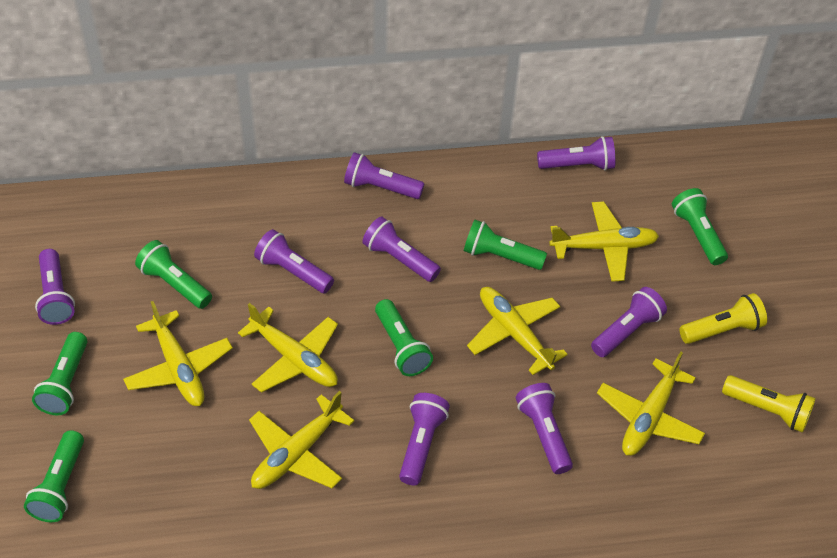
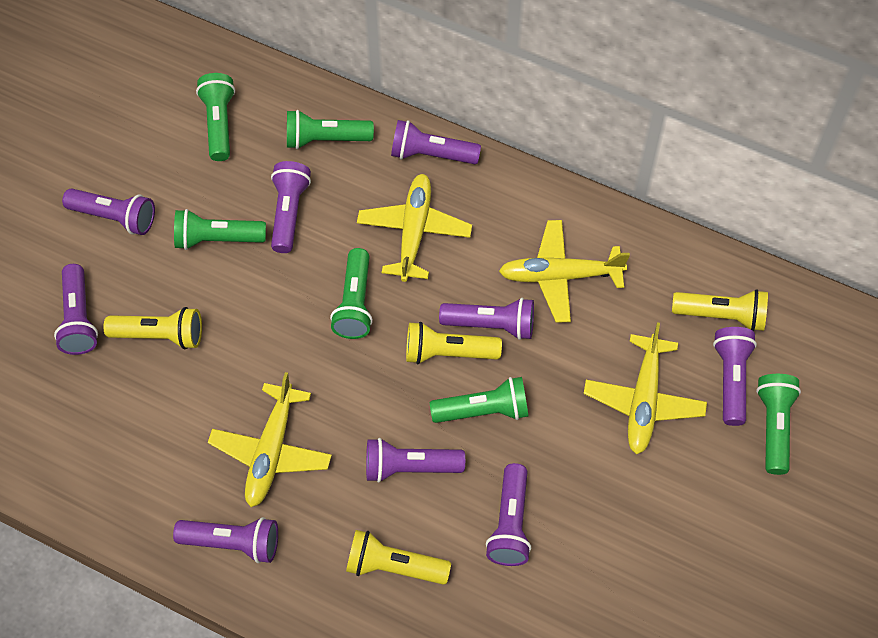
purple flashlight: 8 -> 9
yellow flashlight: 2 -> 4
yellow plane: 6 -> 4

